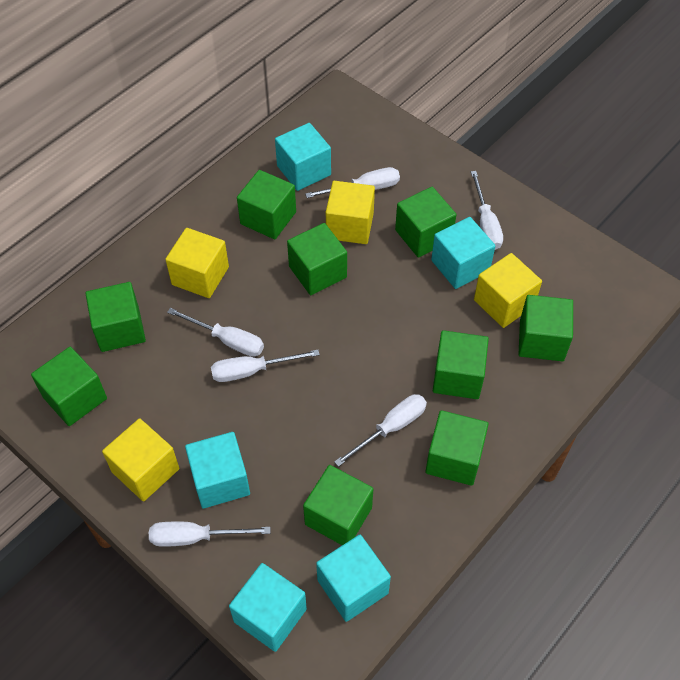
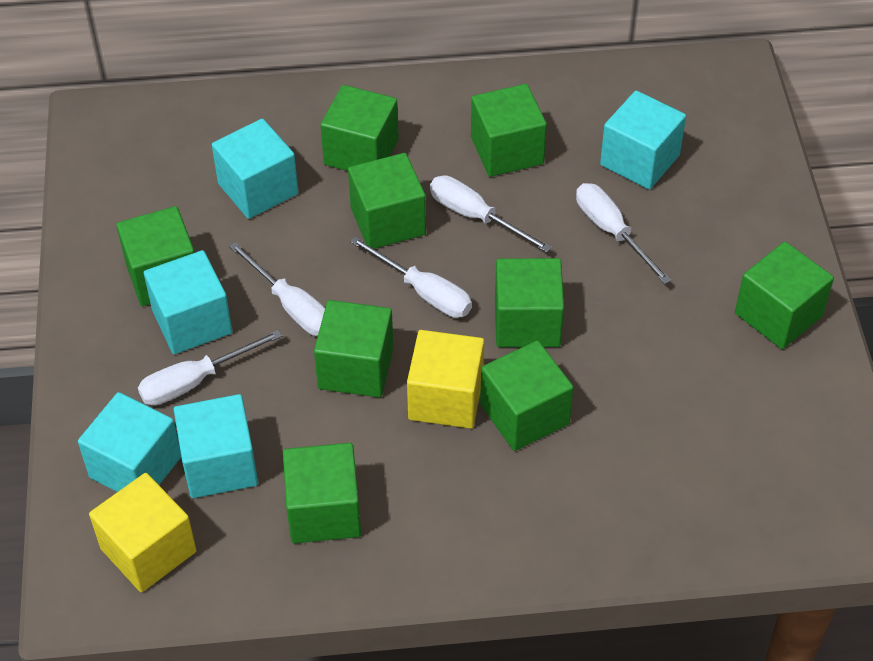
white screwdriver: 6 -> 5
yellow cube: 4 -> 2

